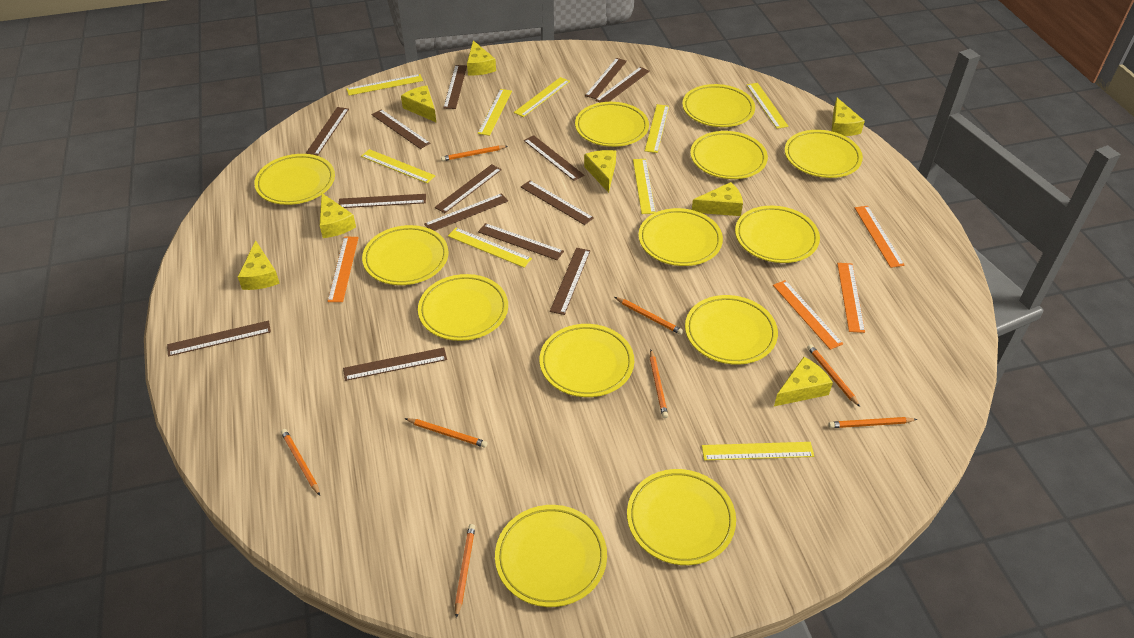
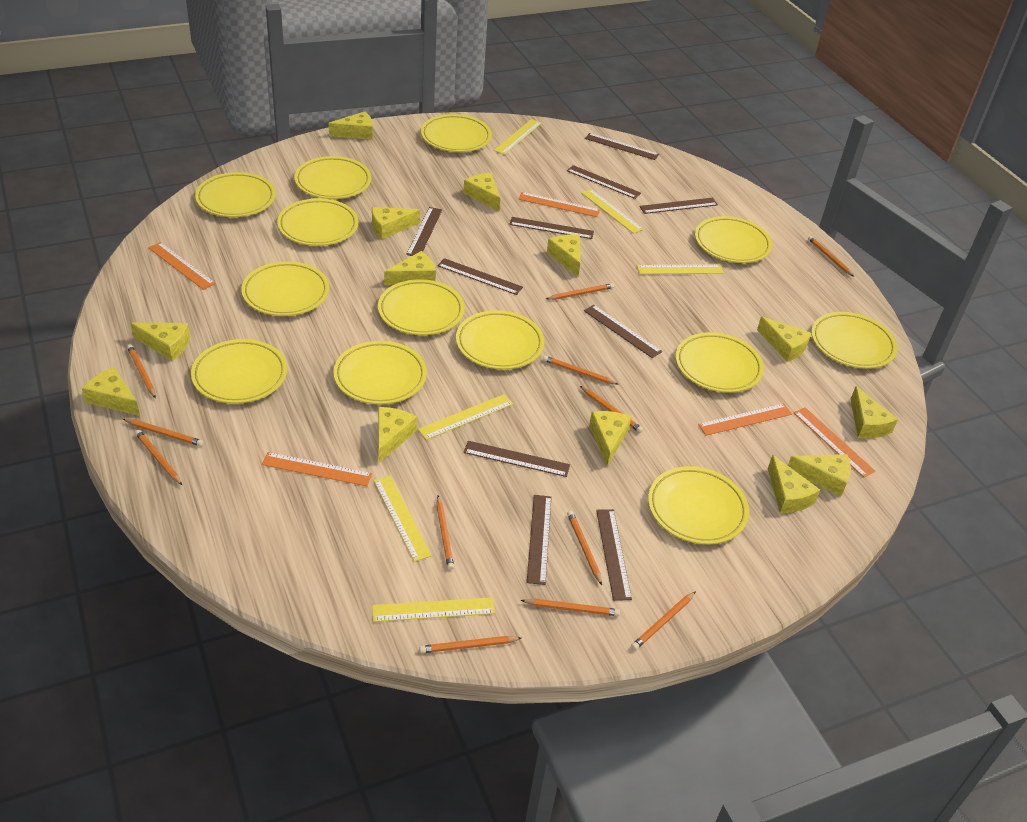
brown ruler: 14 -> 10
orange pencil: 8 -> 12
orange ruler: 4 -> 5
yellow cheese: 8 -> 13
yellow ruler: 9 -> 6

